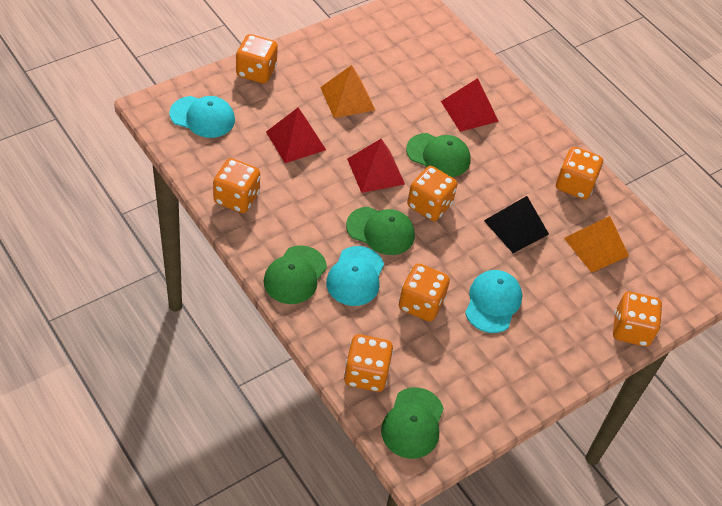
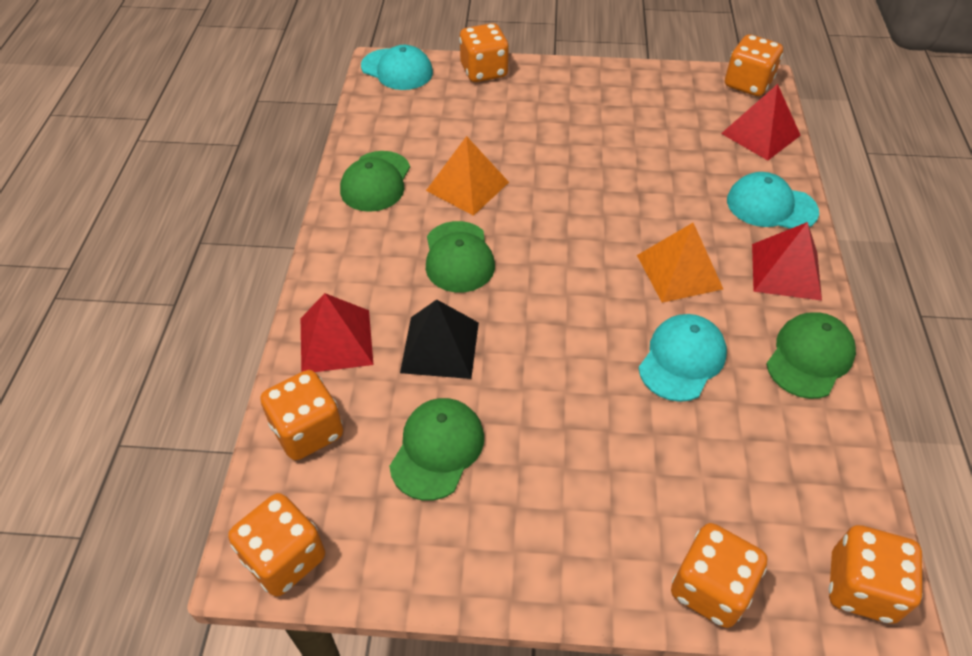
orange dice: 7 -> 6

